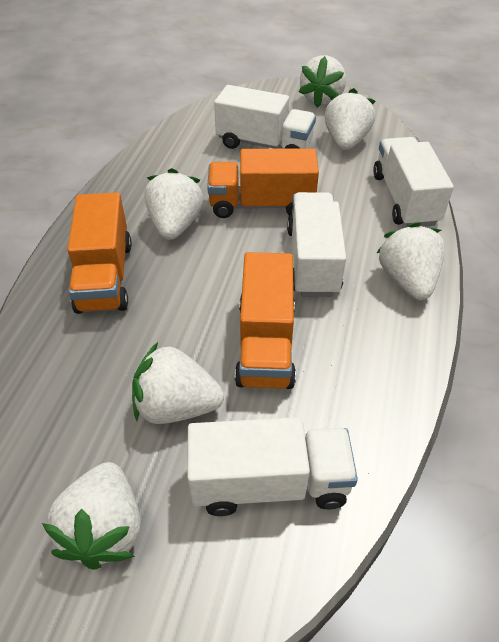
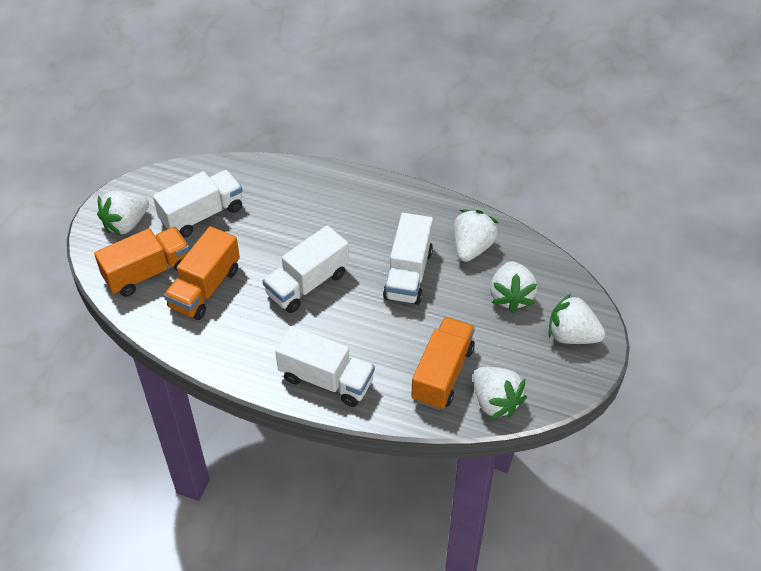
white strawberry: 6 -> 5

